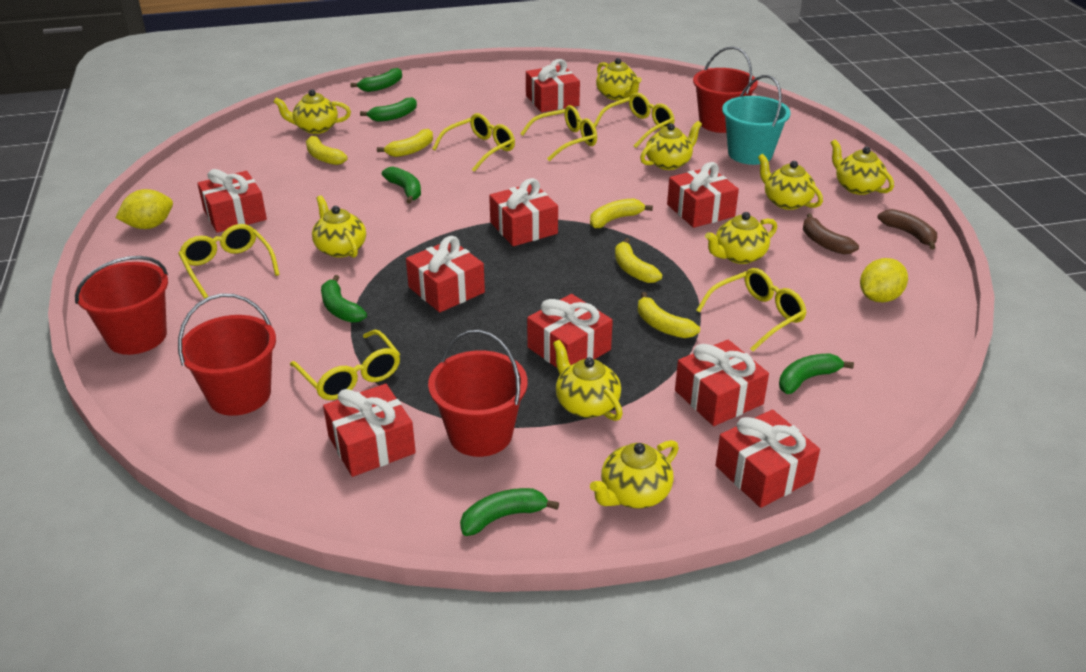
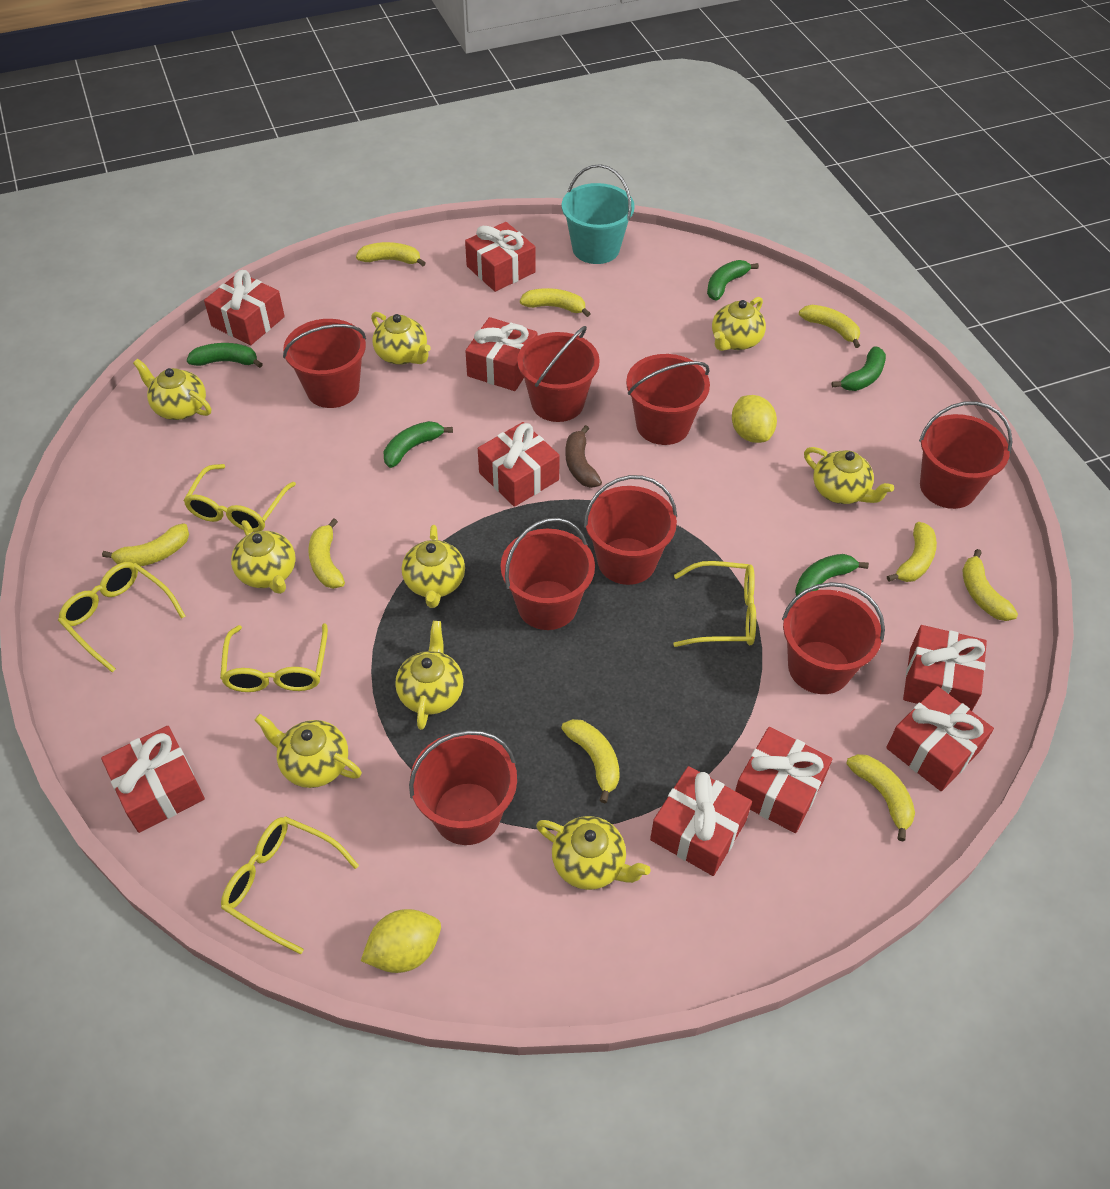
brown banana: 2 -> 1
green banana: 6 -> 5
red bucket: 4 -> 8
yellow banana: 5 -> 9
yellow glasses: 6 -> 5

